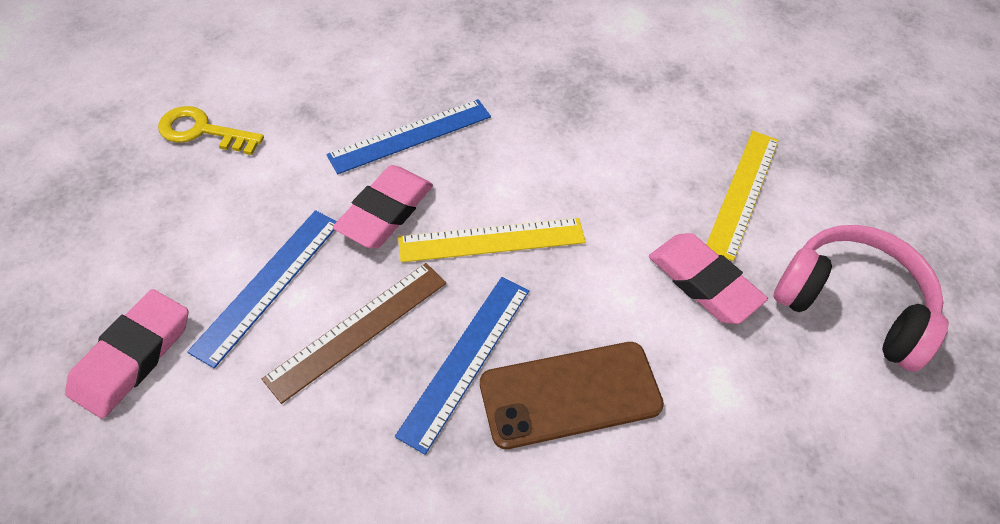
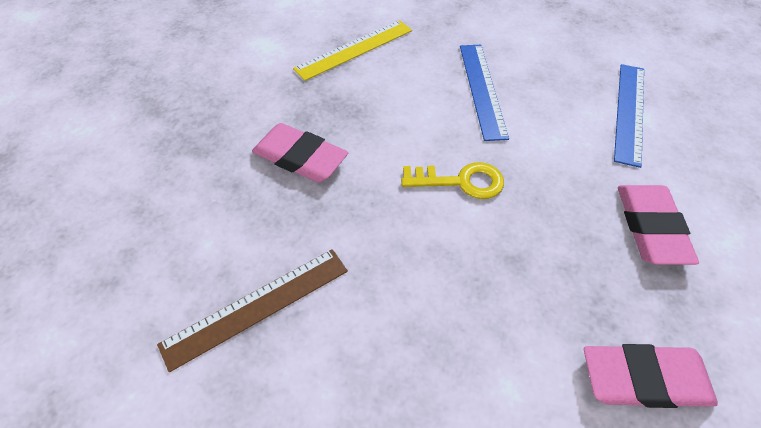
blue ruler: 3 -> 2
brown phone: 1 -> 0
pink headphones: 1 -> 0
yellow ruler: 2 -> 1

